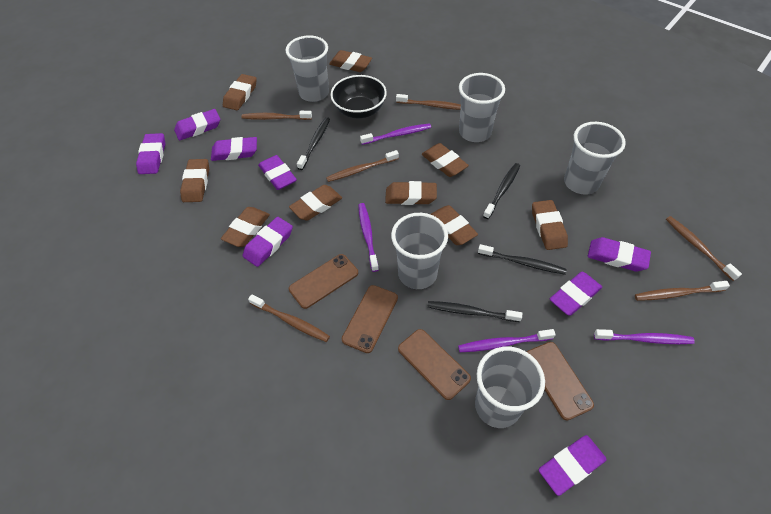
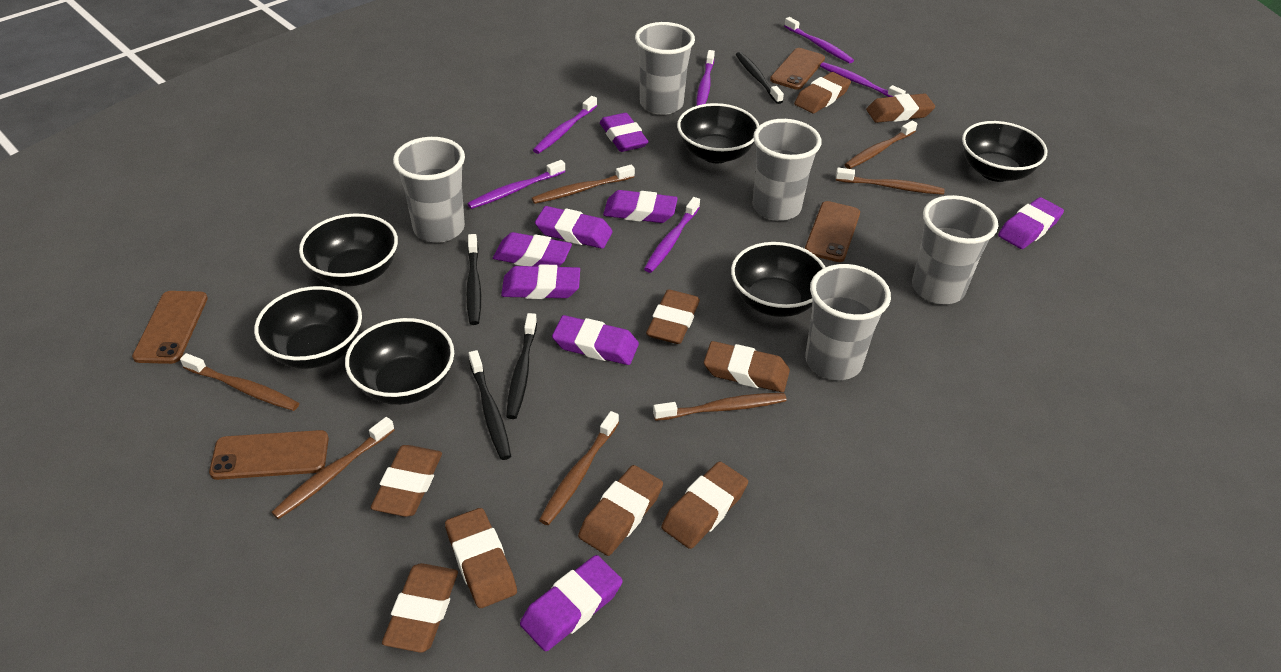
black bowl: 1 -> 6
brown toothbrush: 6 -> 7
purple toothbrush: 4 -> 6

